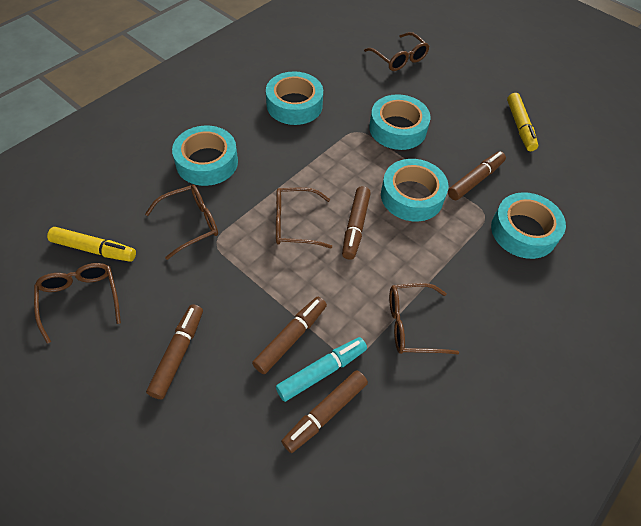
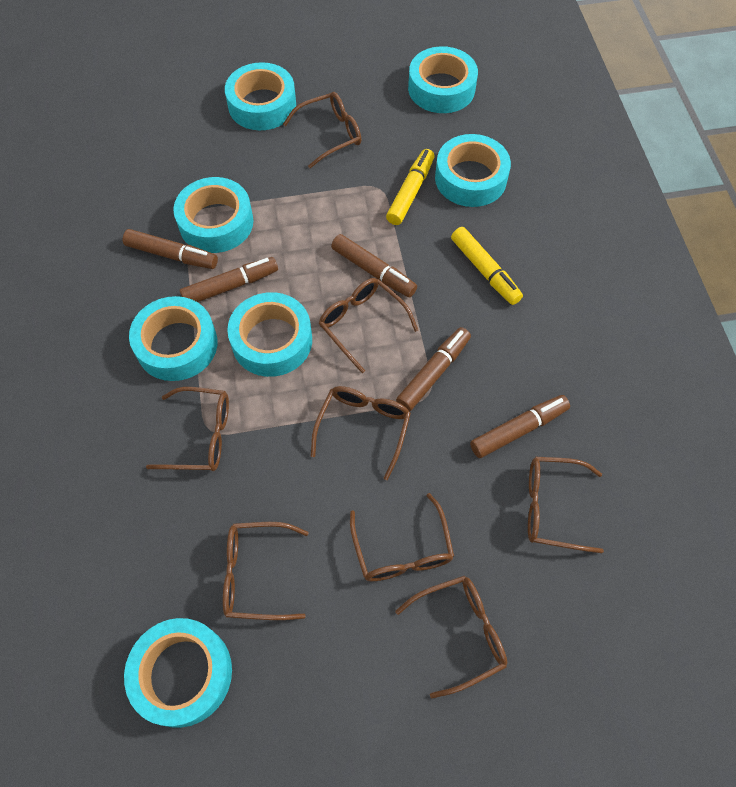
brown glasses: 5 -> 8
turquoise marker: 1 -> 0
turquoise tape: 5 -> 7

